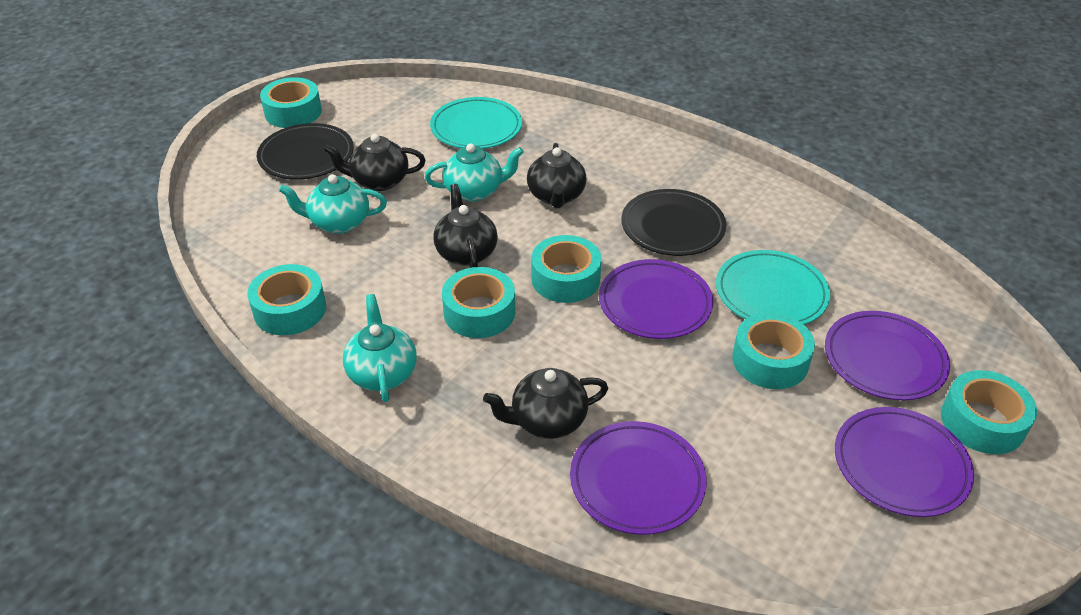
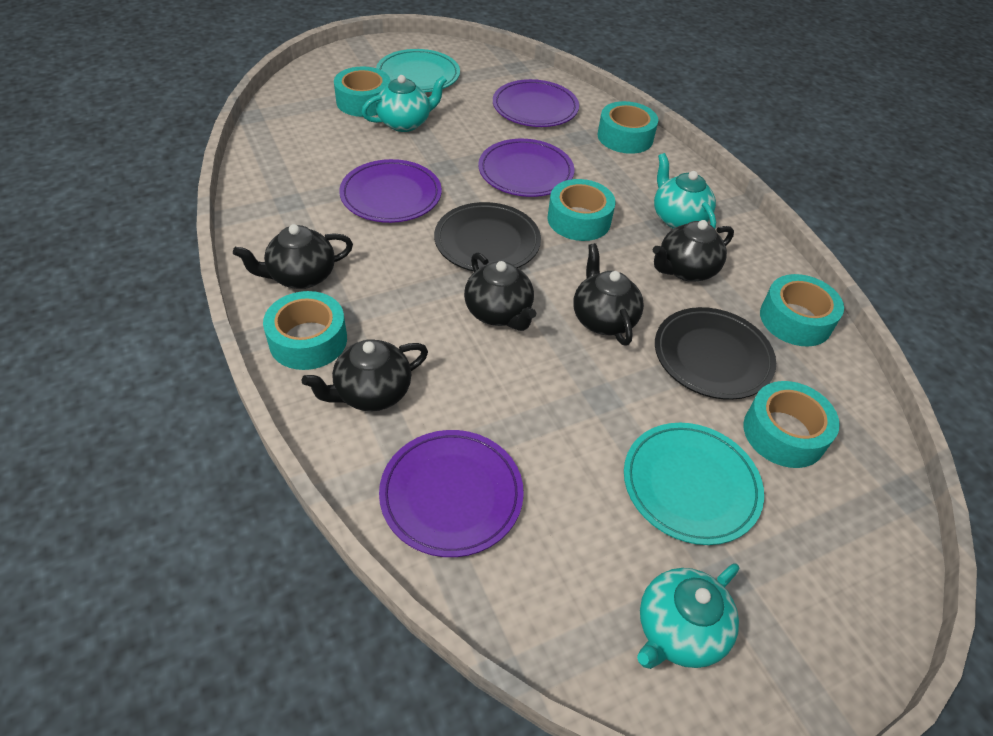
black teapot: 4 -> 5

